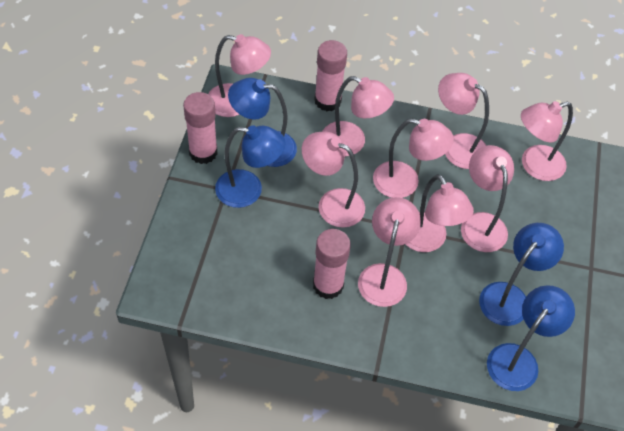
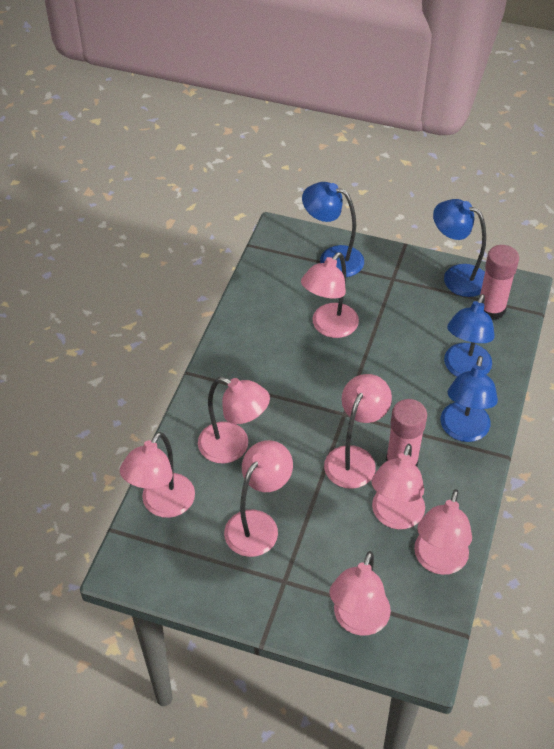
pink glue stick: 3 -> 2
pink lamp: 9 -> 8

